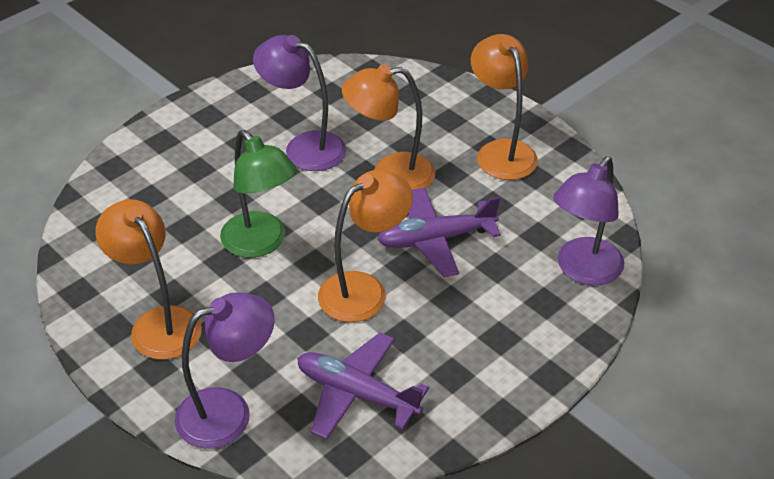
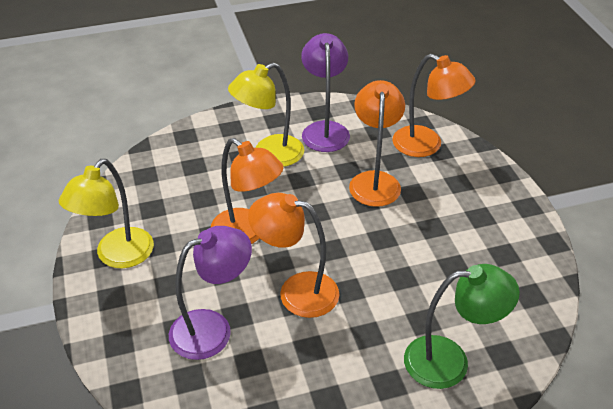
purple lamp: 3 -> 2
purple plane: 2 -> 0
yellow lamp: 0 -> 2

